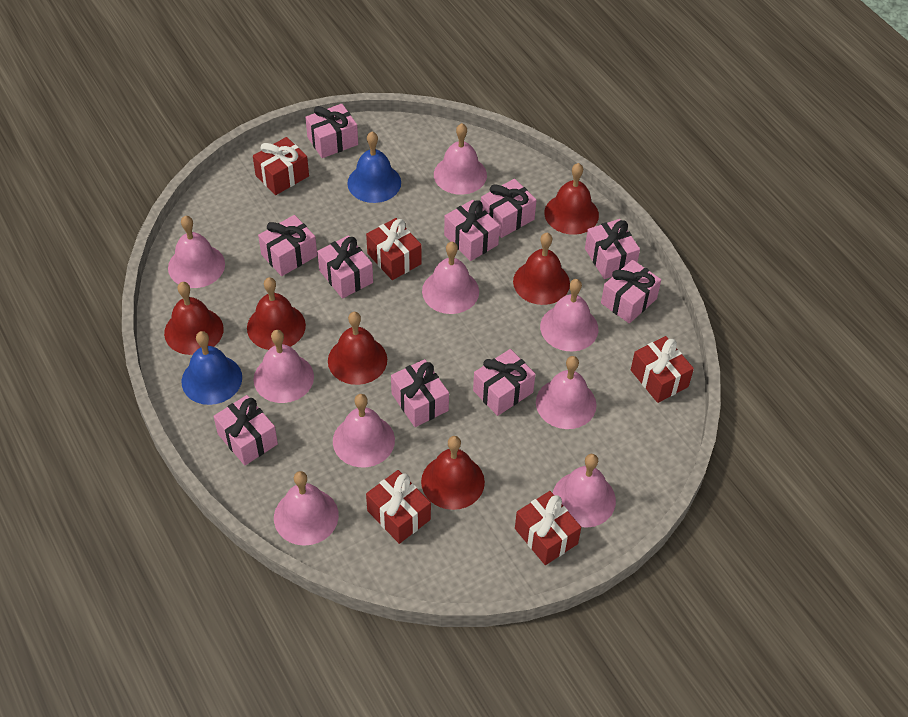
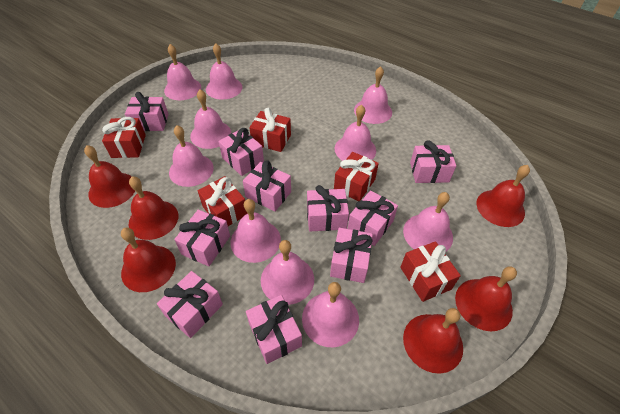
blue bell: 2 -> 0
pink bell: 9 -> 10

